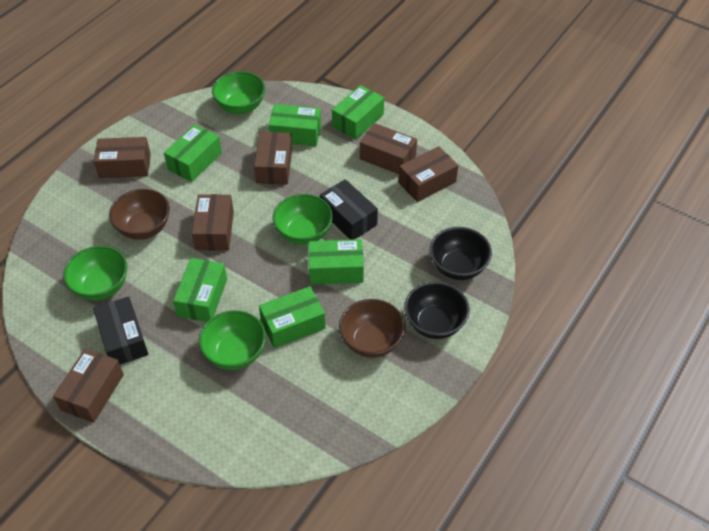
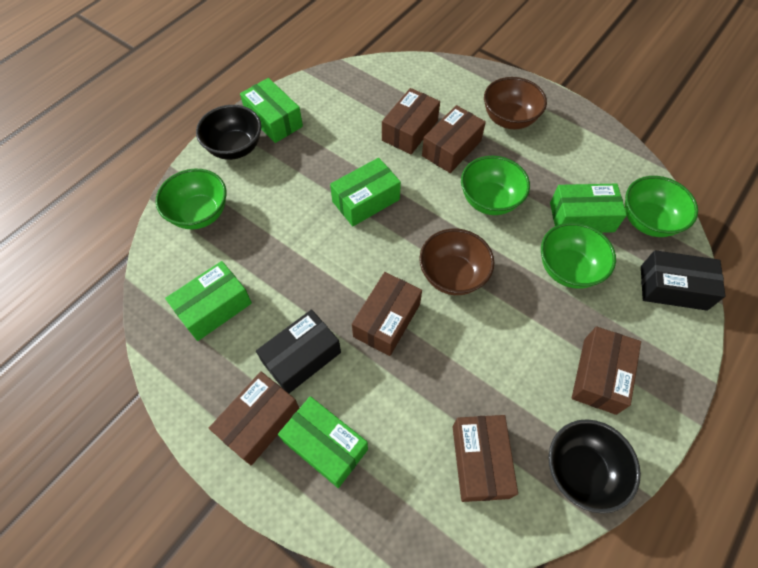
green box: 6 -> 5

